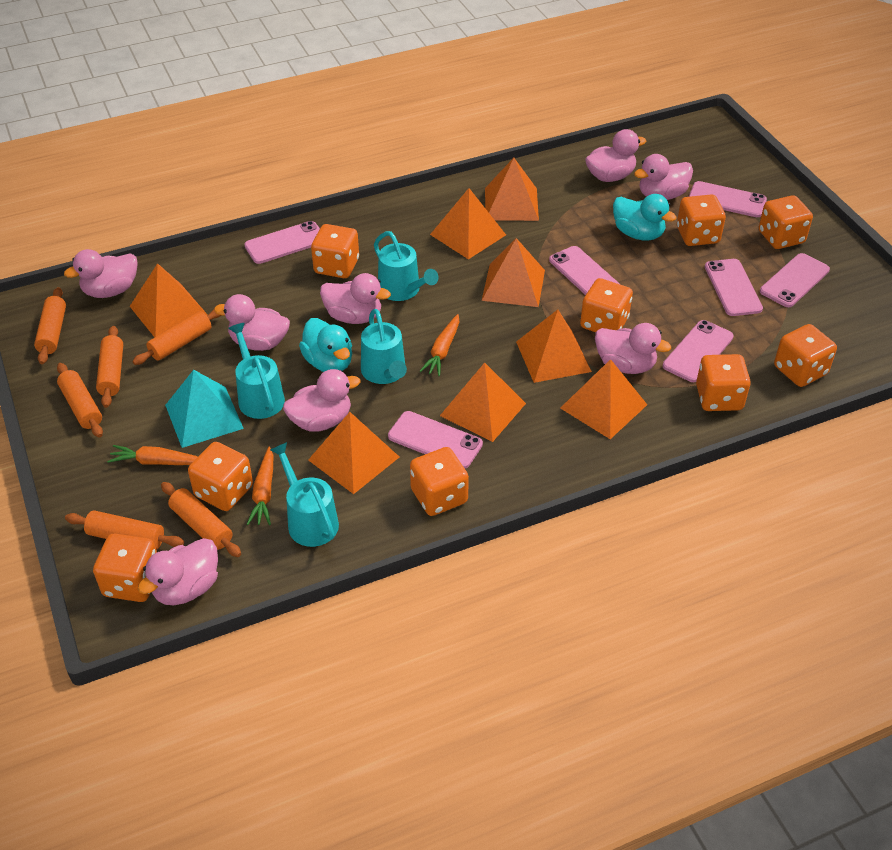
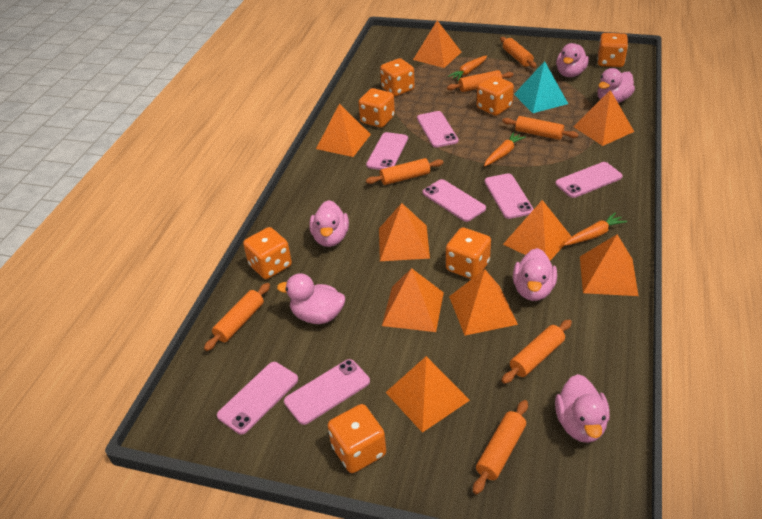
orange dice: 9 -> 7
orange pyramid: 8 -> 9
orange rolling pin: 6 -> 7
pink duck: 8 -> 6
turquoise duck: 2 -> 0
turquoise watering can: 4 -> 0

